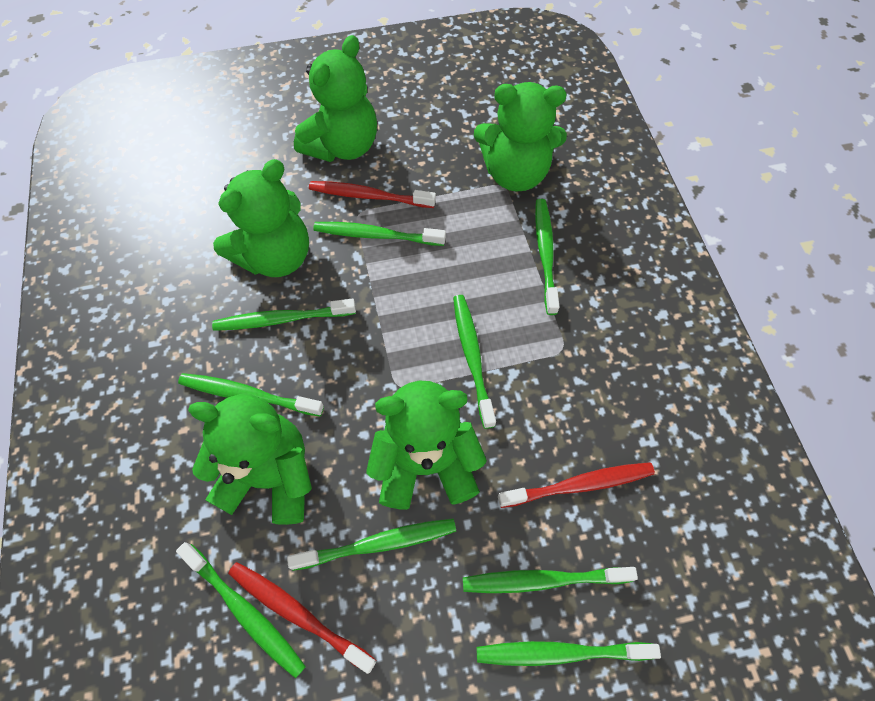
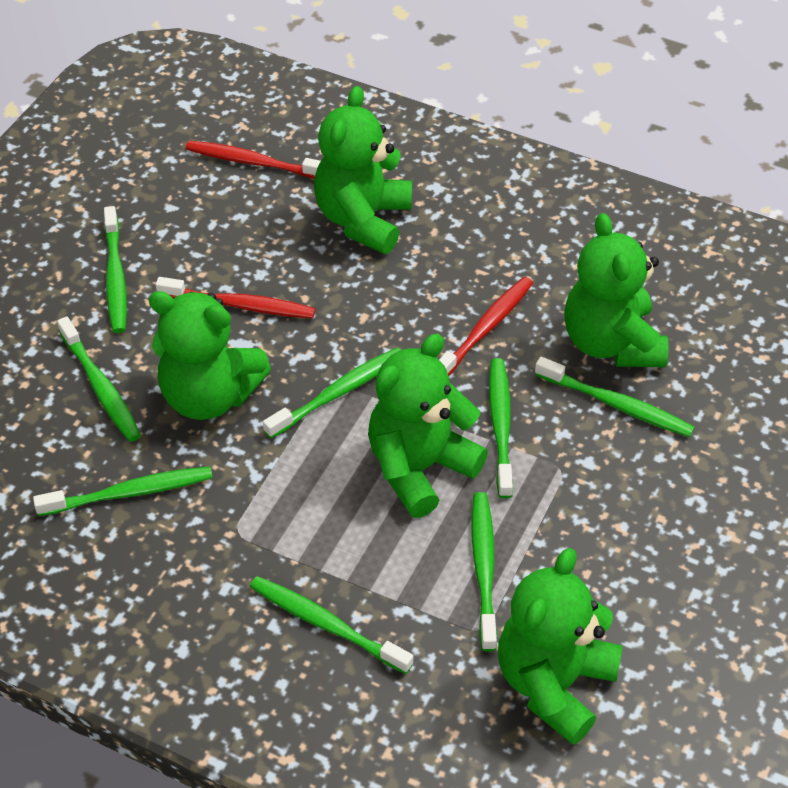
green toothbrush: 9 -> 8

